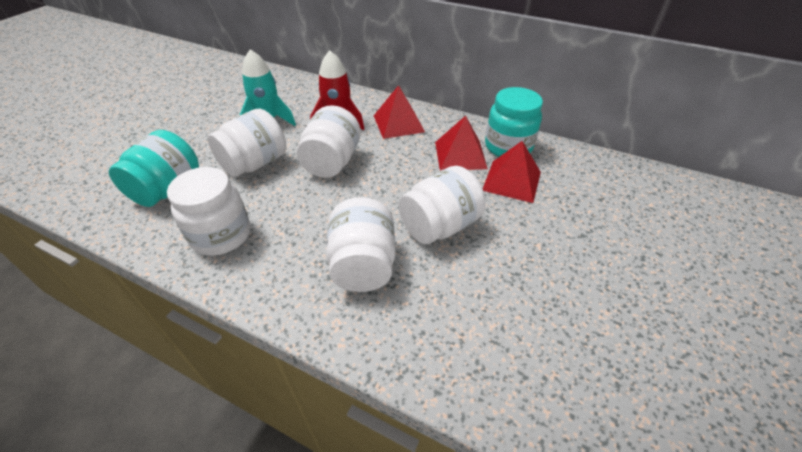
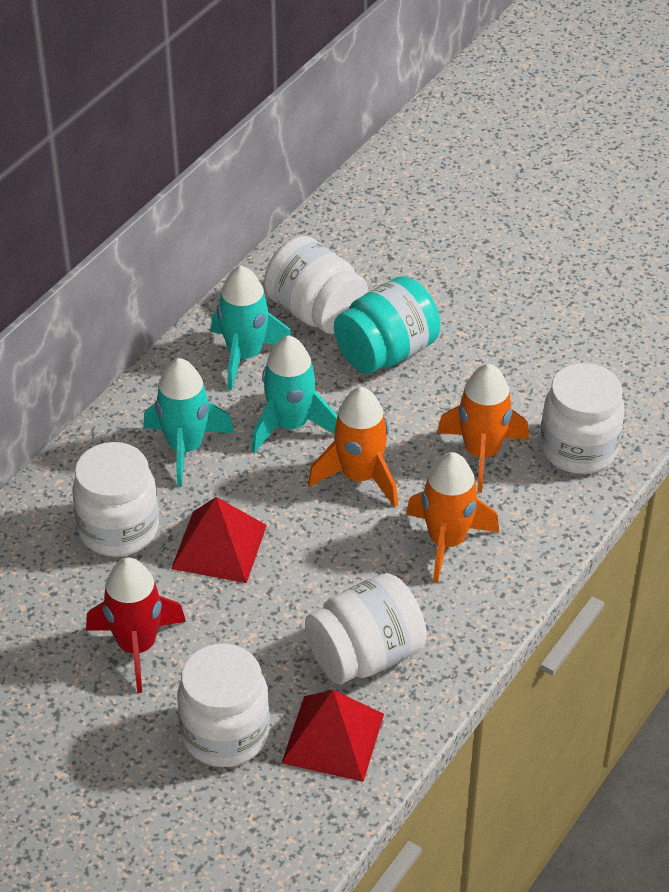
orange rocket: 0 -> 3
red pyramid: 3 -> 2
turquoise jar: 2 -> 1
turquoise rocket: 1 -> 3

